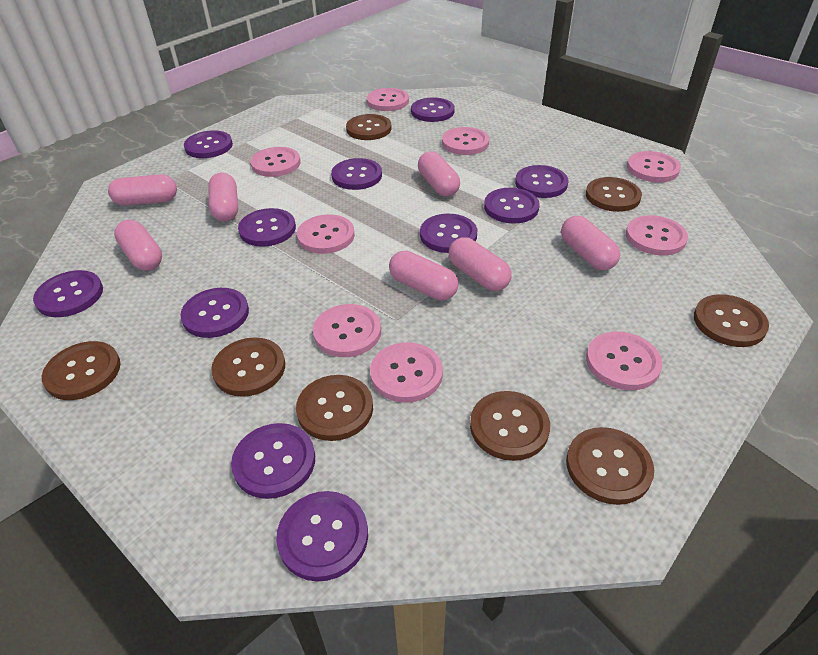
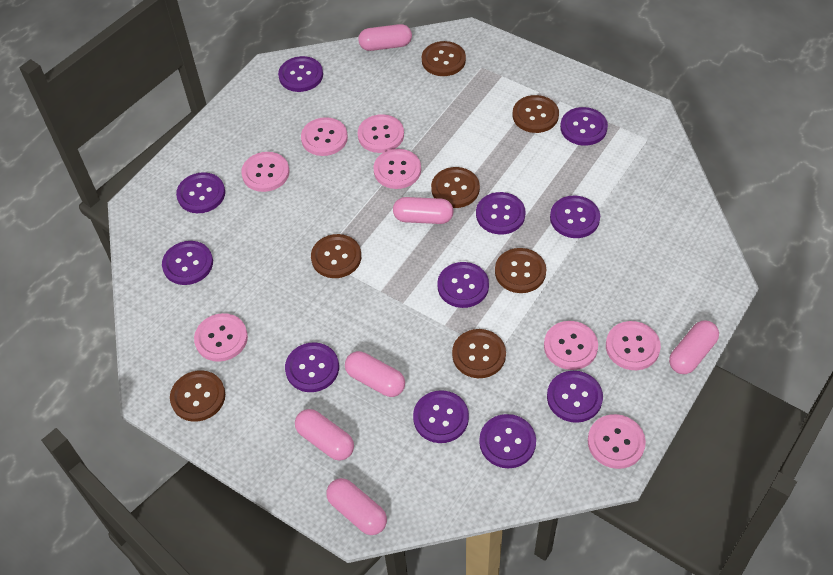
brown button: 8 -> 7
pink button: 9 -> 8
pink capsule: 7 -> 6

